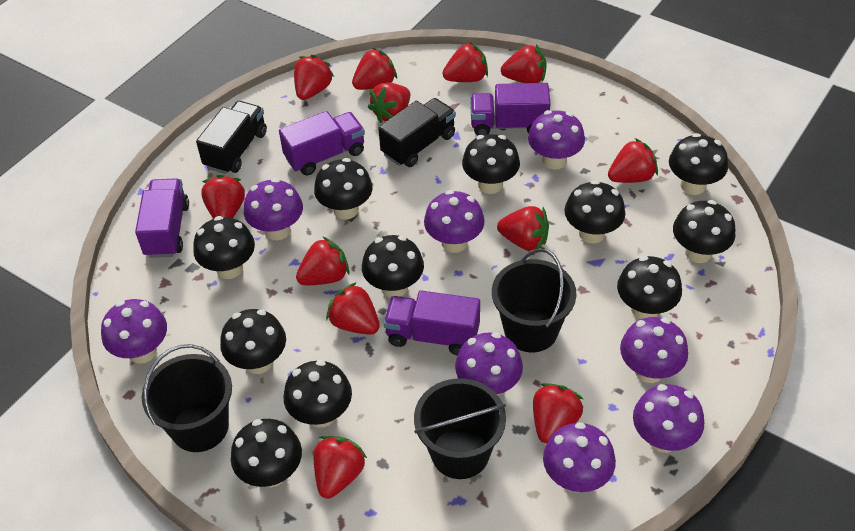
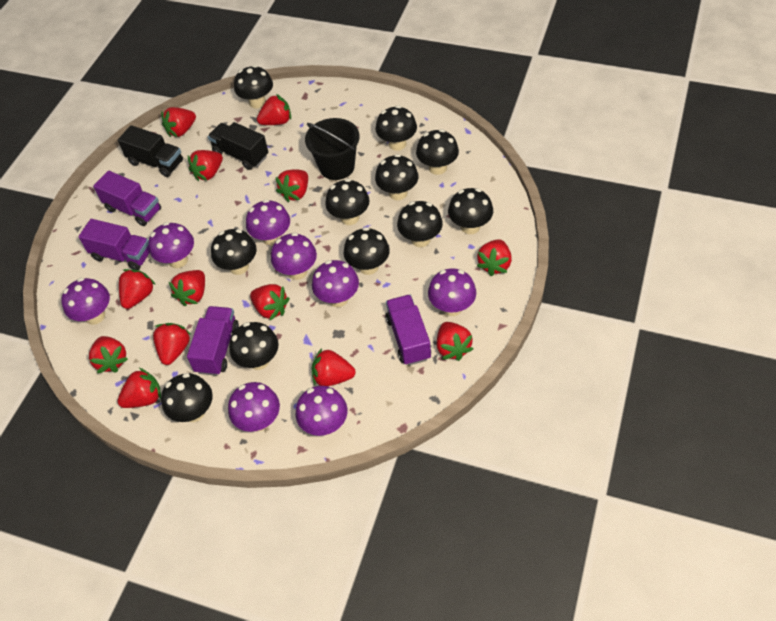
black bucket: 3 -> 1
red strawberry: 12 -> 13

